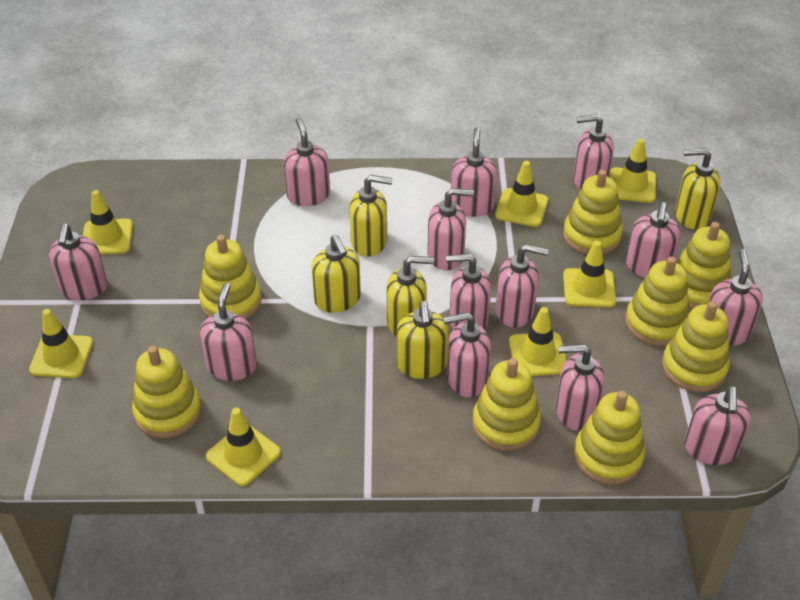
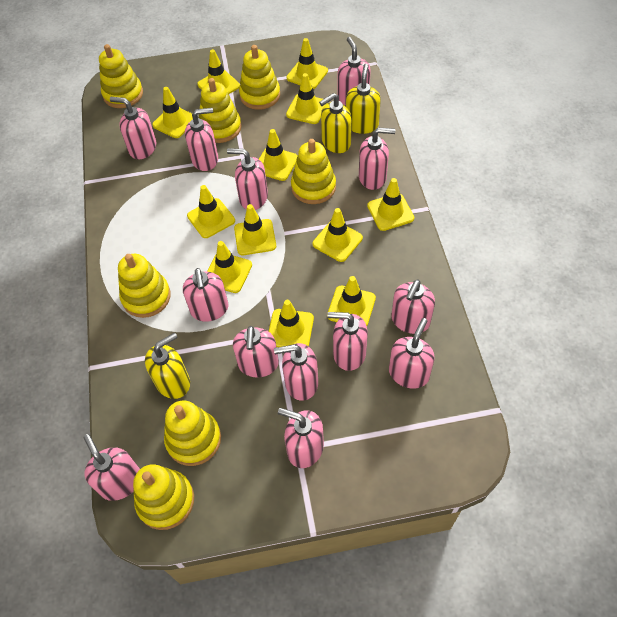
yellow soap dispenser: 5 -> 3
yellow stacking toy: 8 -> 7
yellow traffic cone: 7 -> 12

